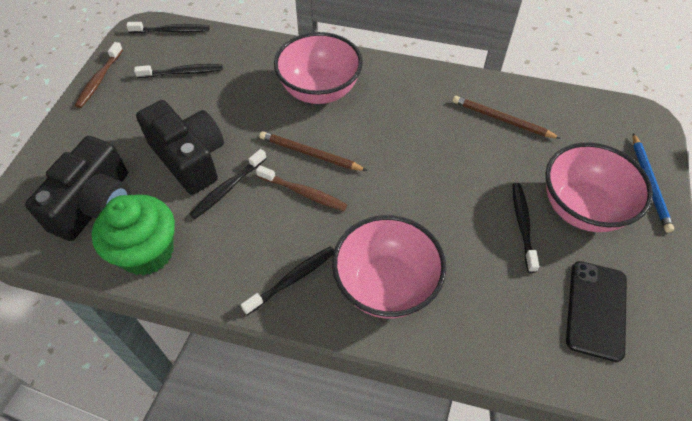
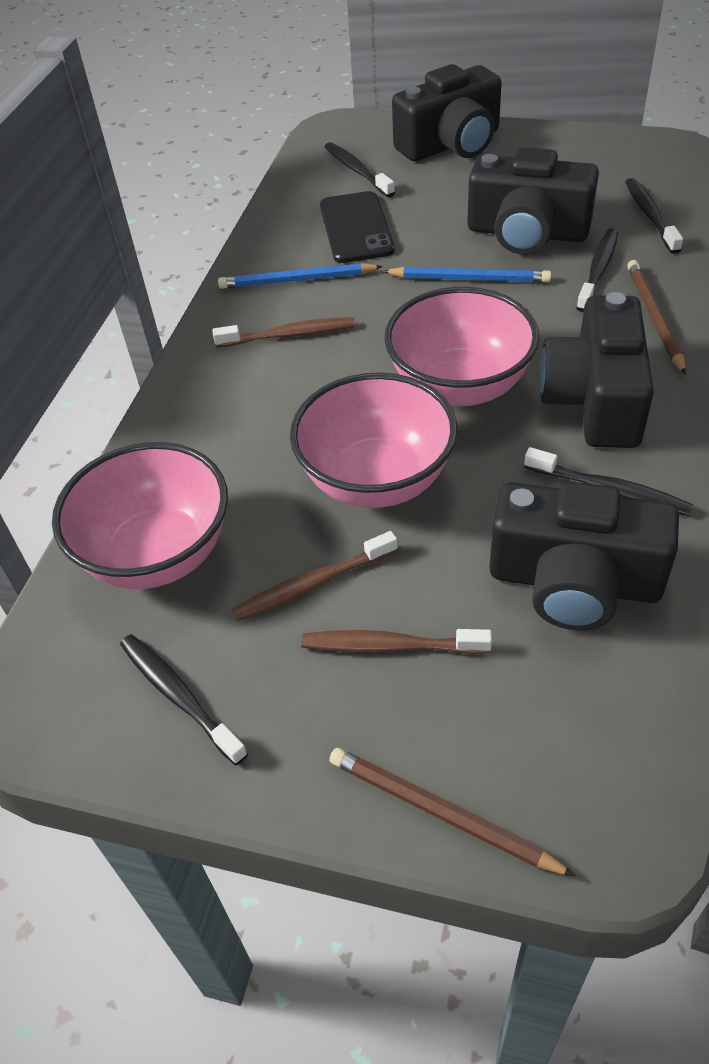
black camera: 2 -> 4
blue pencil: 1 -> 2
brown toothbrush: 2 -> 3
green cupcake: 1 -> 0

